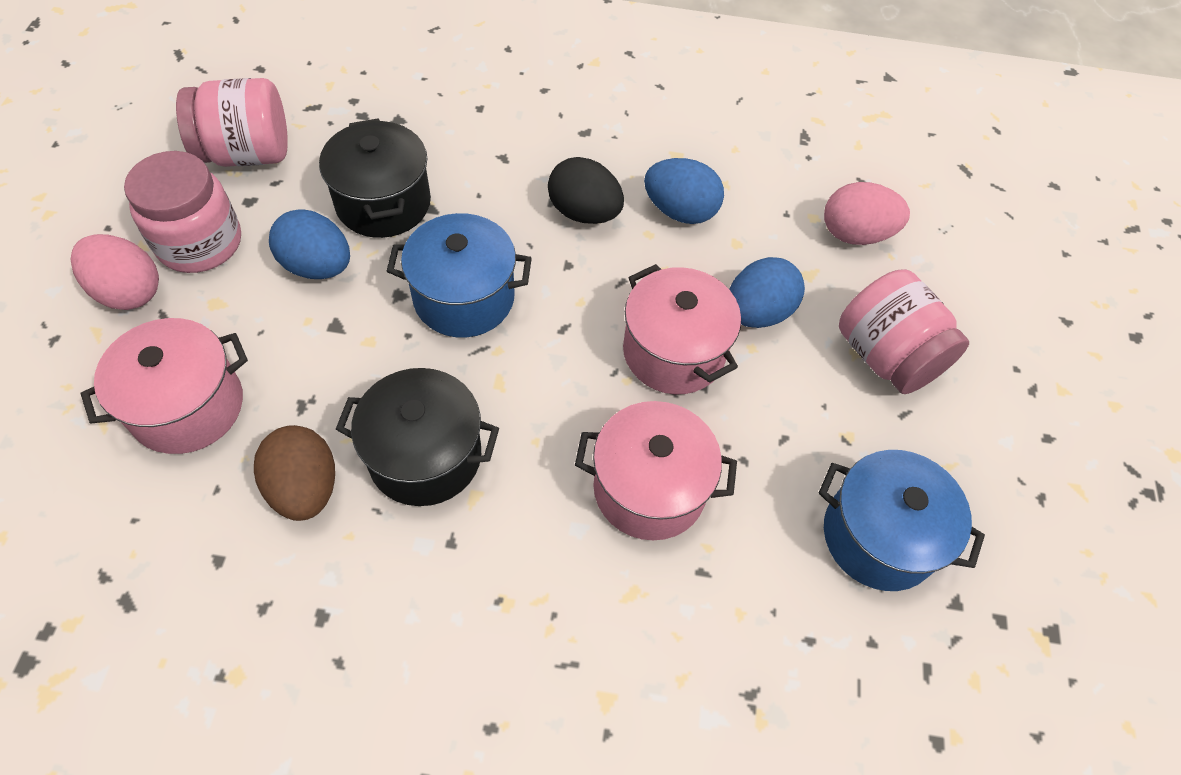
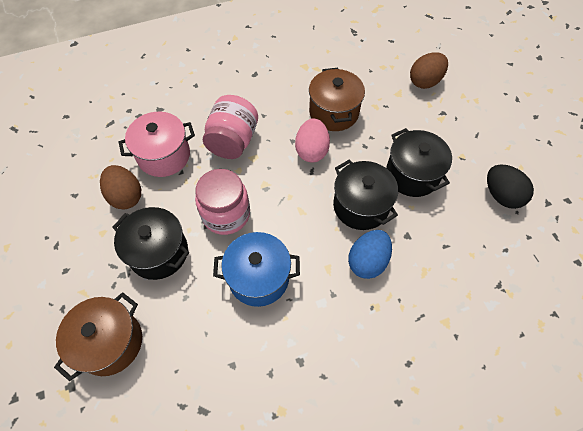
black pot: 2 -> 3
blue egg: 3 -> 1
blue pot: 2 -> 1
brown egg: 1 -> 2
brown pot: 0 -> 2
pink egg: 2 -> 1
pink jar: 3 -> 2
pink pot: 3 -> 1

